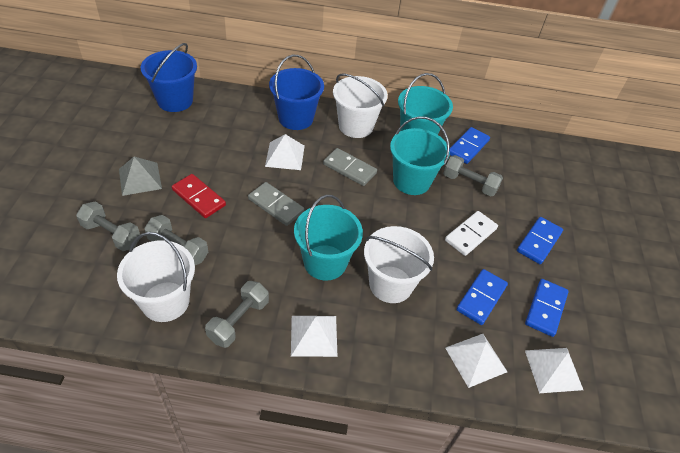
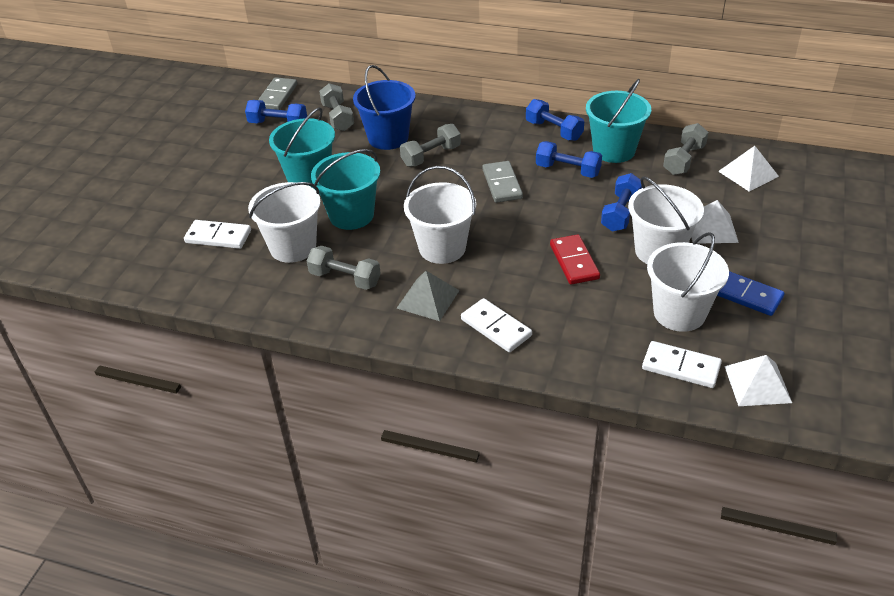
blue bucket: 2 -> 1
blue domino: 4 -> 1
blue dumbbell: 0 -> 4
white bucket: 3 -> 4
white domino: 1 -> 3
white pyramid: 4 -> 3

